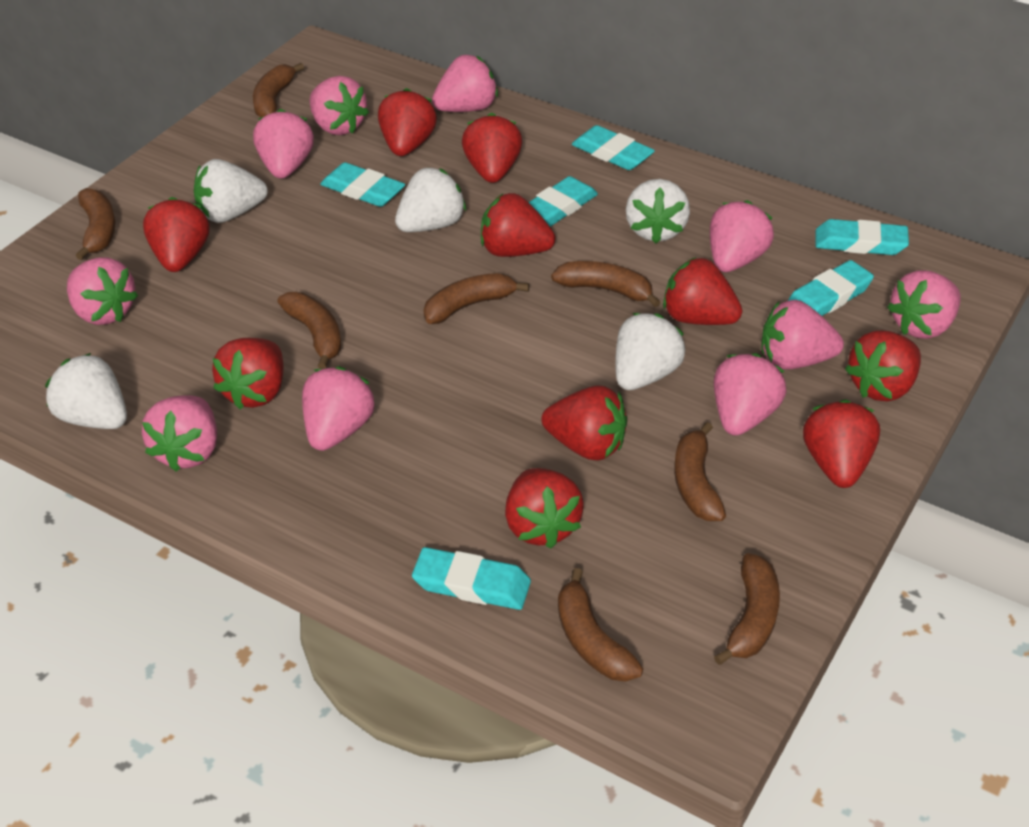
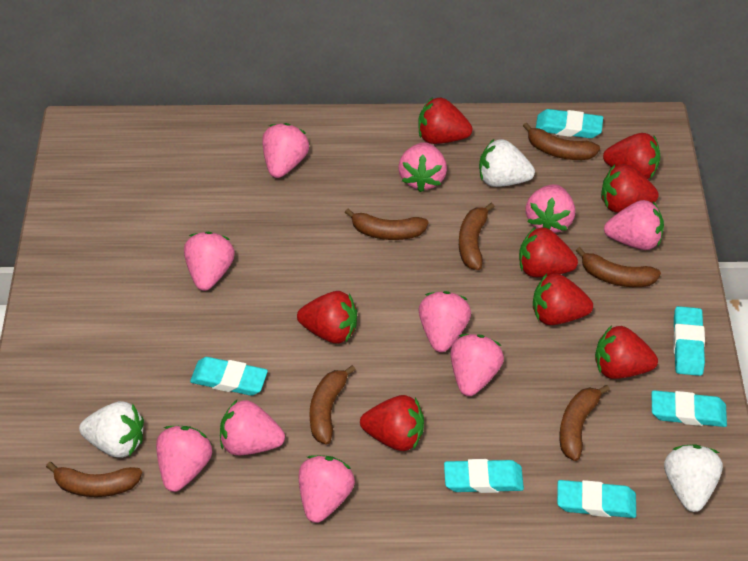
brown banana: 8 -> 7
red strawberry: 10 -> 8
white strawberry: 5 -> 3

